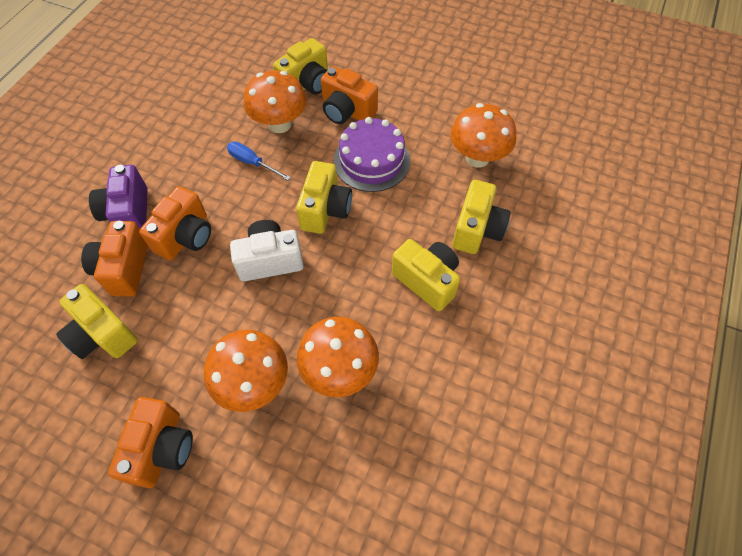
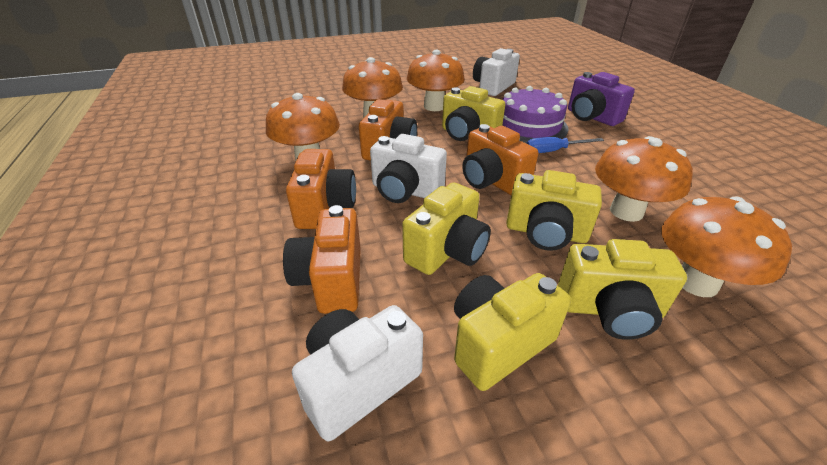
orange mushroom: 4 -> 5
white camera: 1 -> 3

